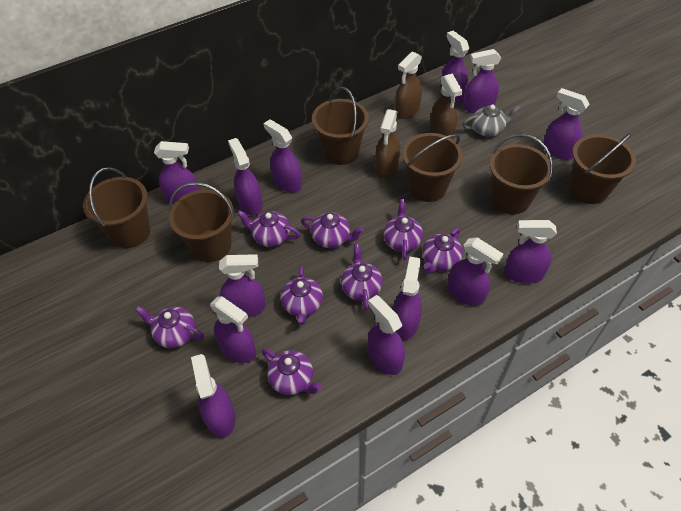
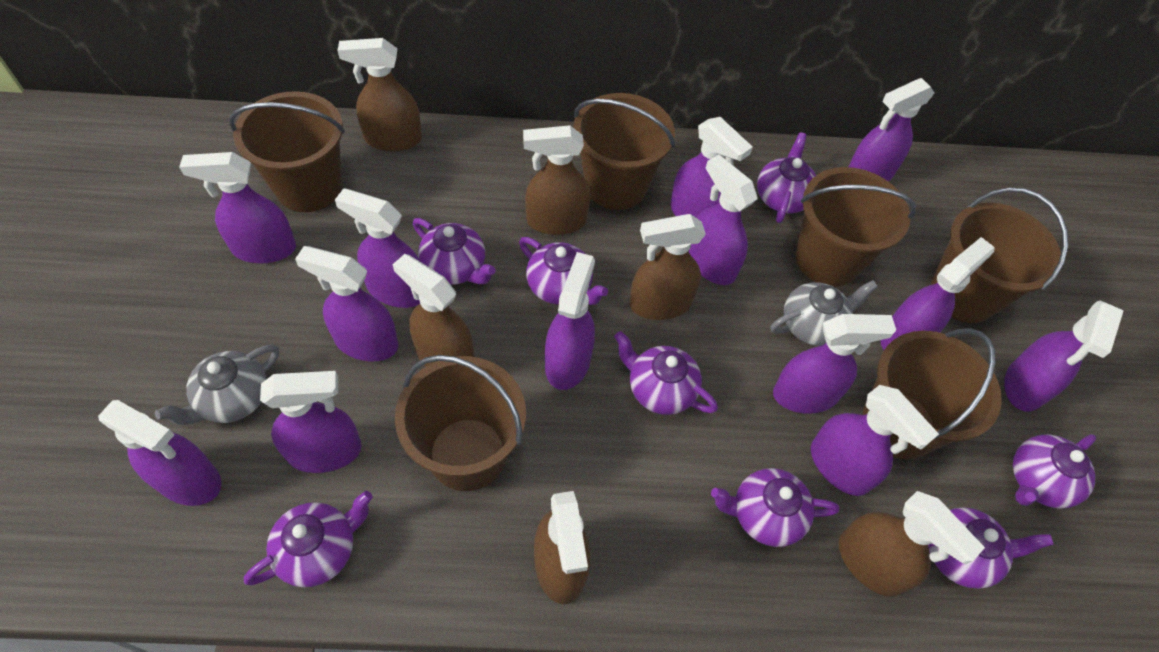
brown spray bottle: 3 -> 6
grey teapot: 1 -> 2

